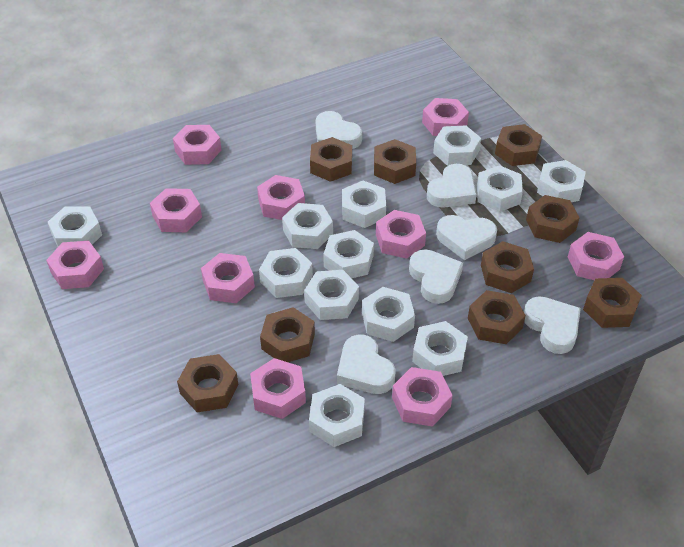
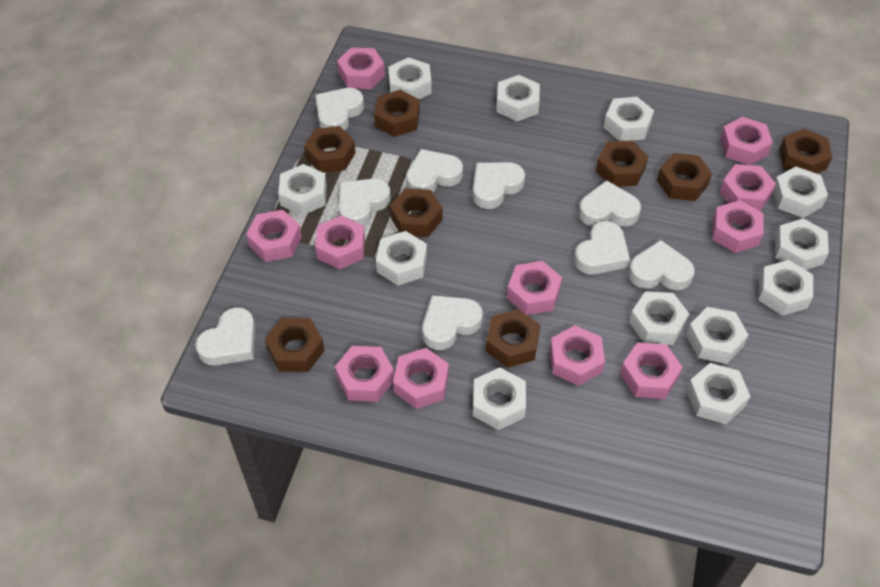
brown nut: 9 -> 8
pink nut: 10 -> 11
white heart: 6 -> 9

